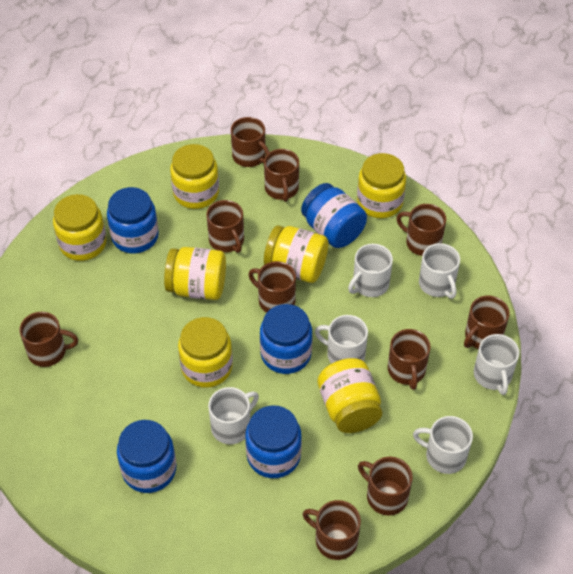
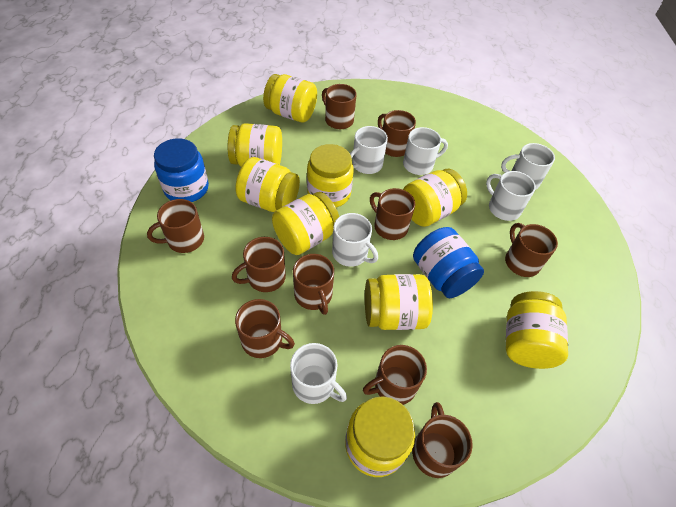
blue jar: 5 -> 2
yellow jar: 7 -> 9

